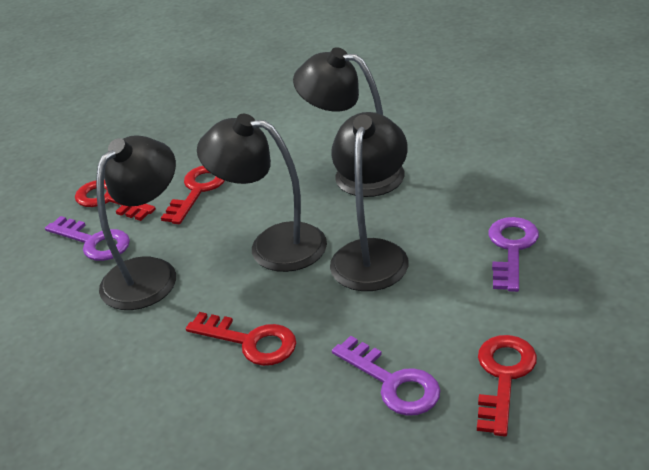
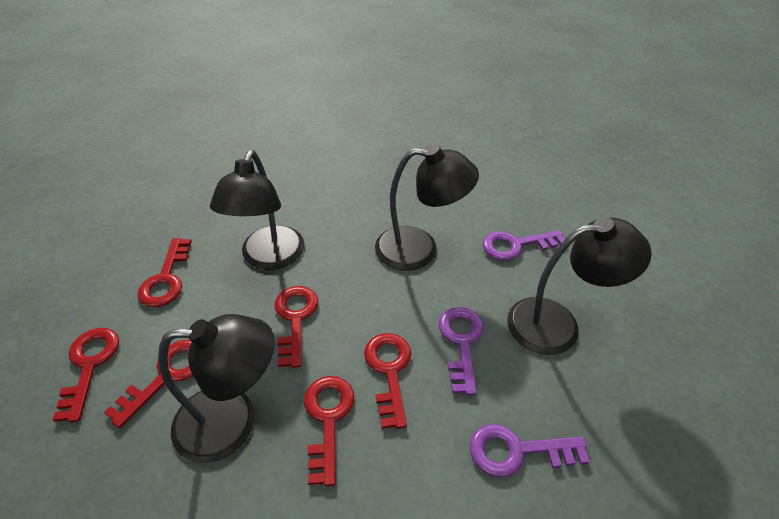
red key: 4 -> 6

